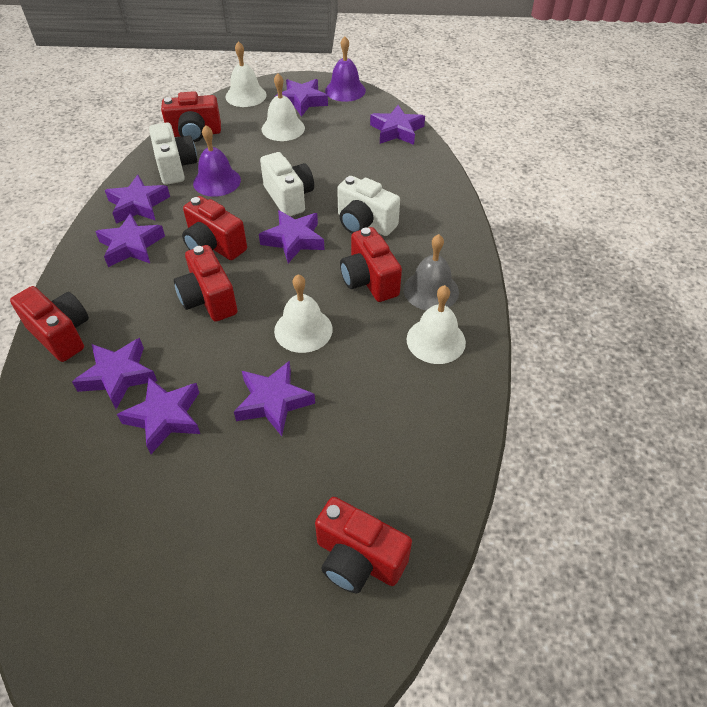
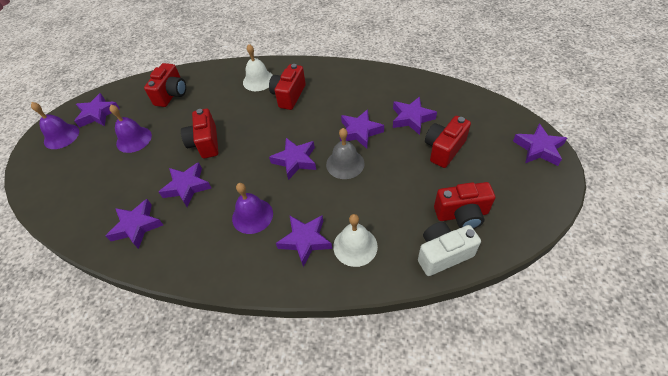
purple bell: 2 -> 3
red camera: 6 -> 5
white bell: 4 -> 2
white camera: 3 -> 1

